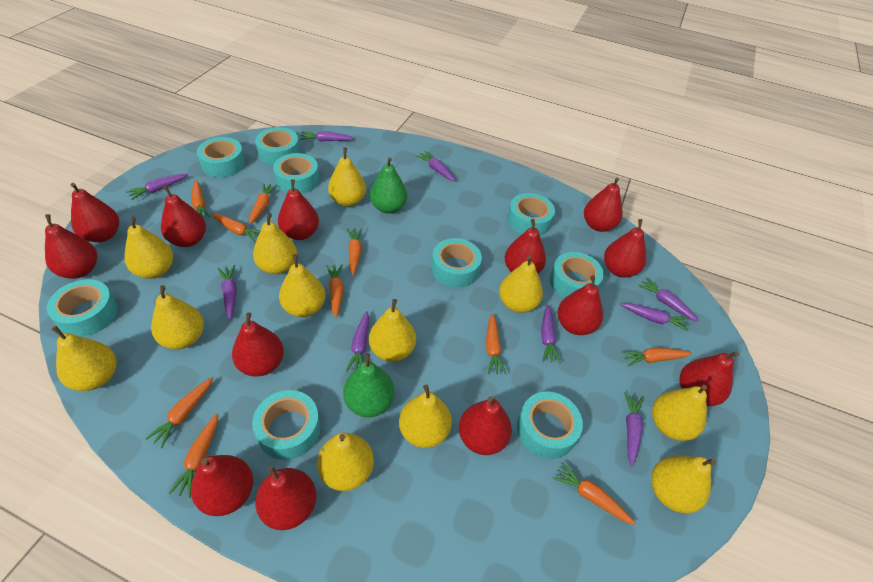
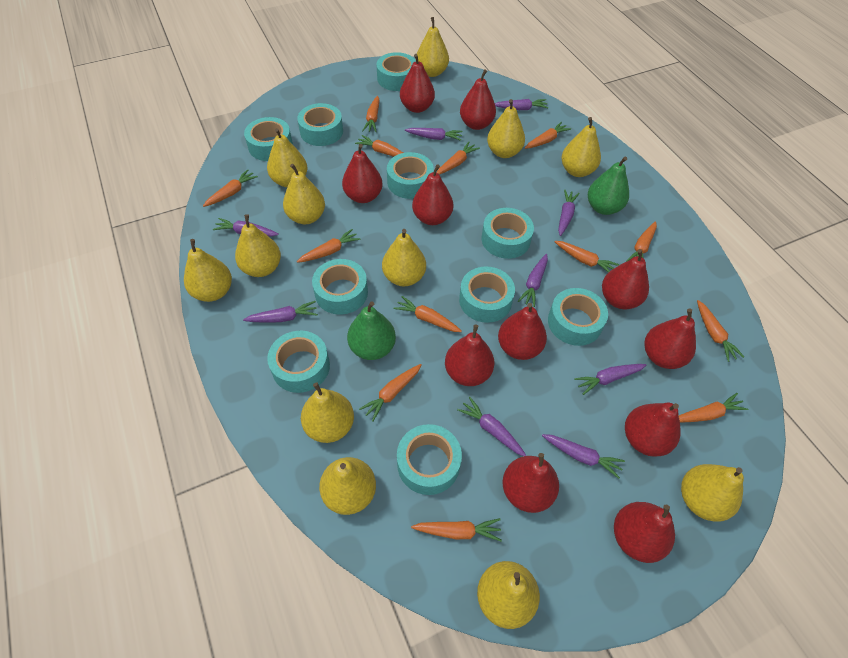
orange carrot: 10 -> 13
red pear: 13 -> 11
turquoise tape: 9 -> 10

